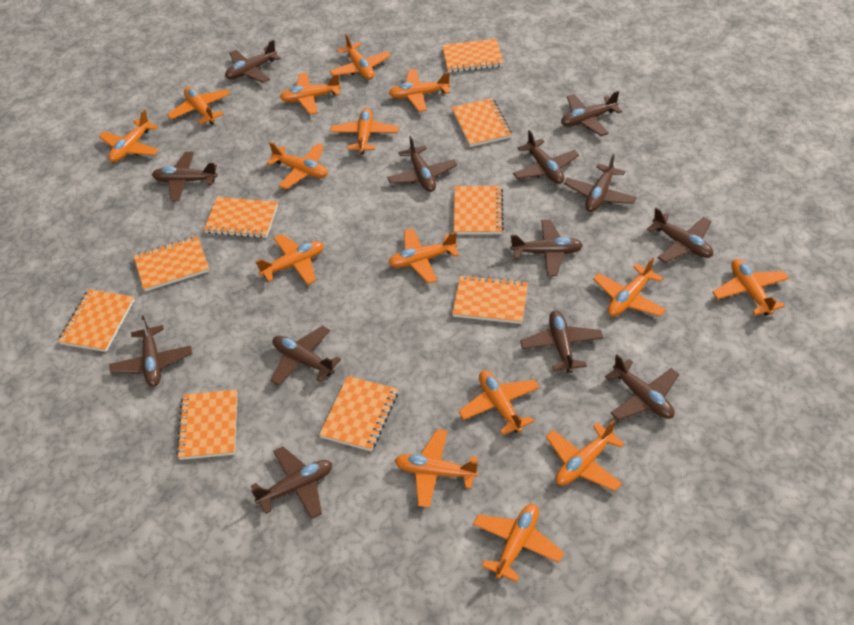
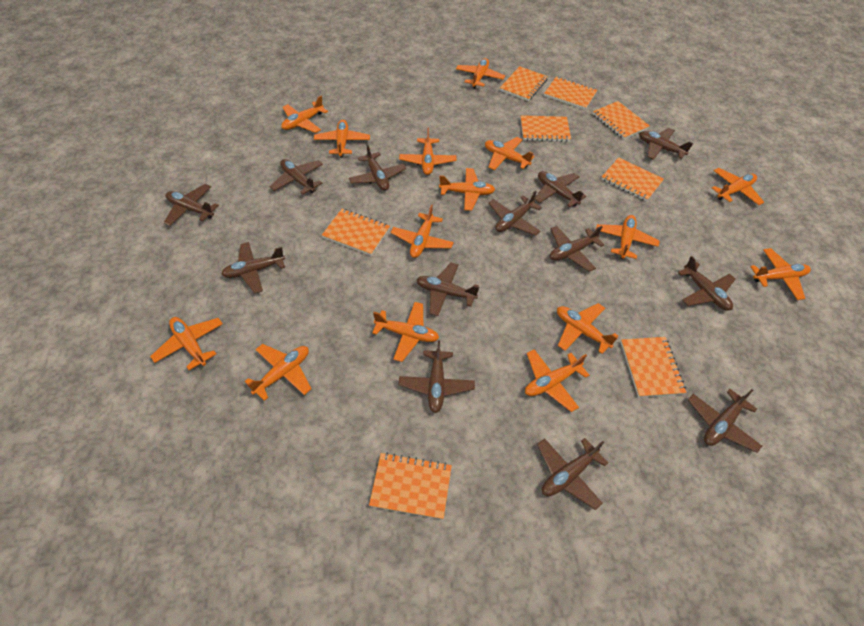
orange notebook: 9 -> 8

